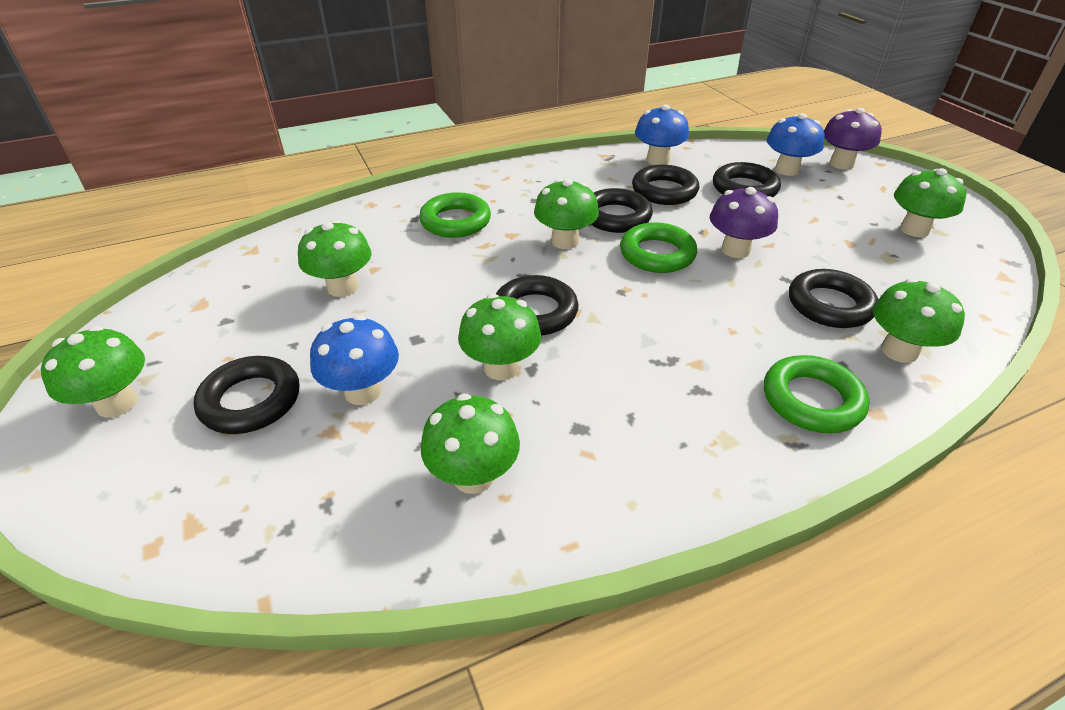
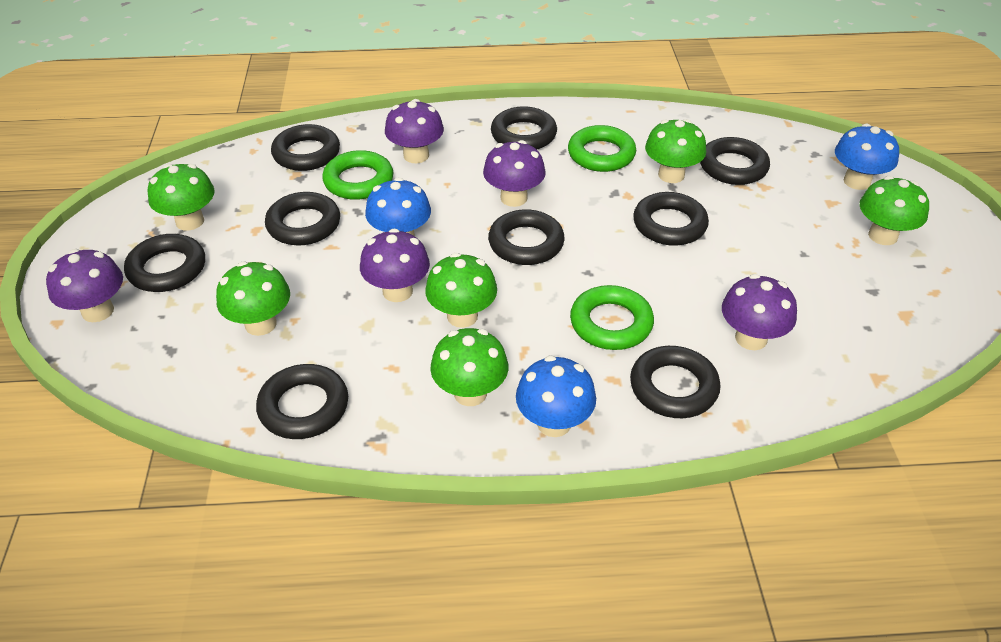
black ring: 6 -> 9
green mushroom: 7 -> 6
purple mushroom: 2 -> 5

